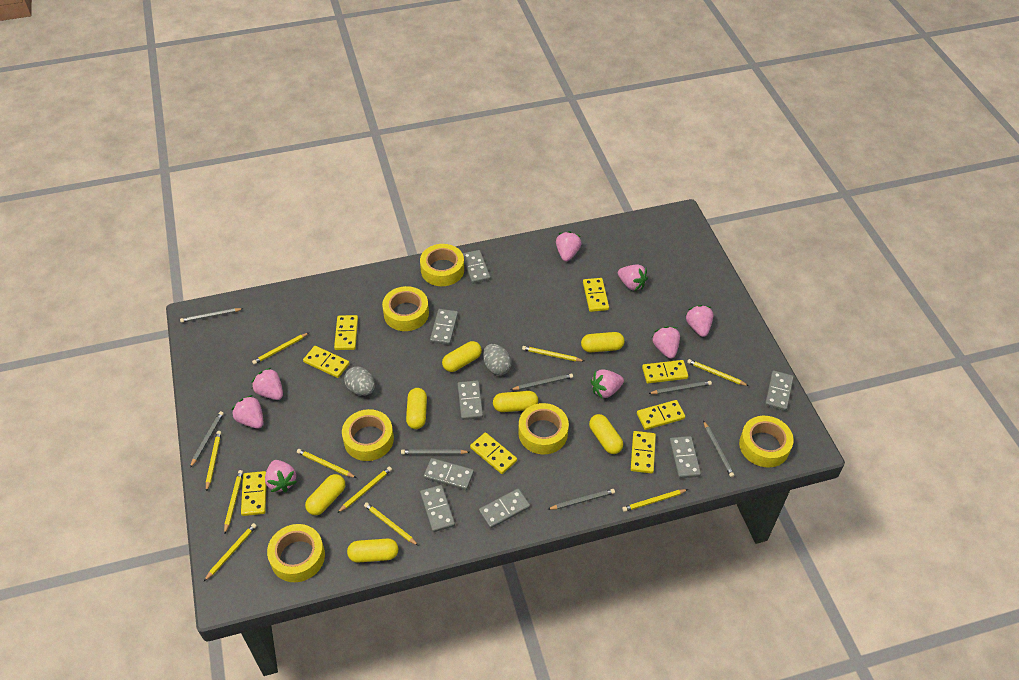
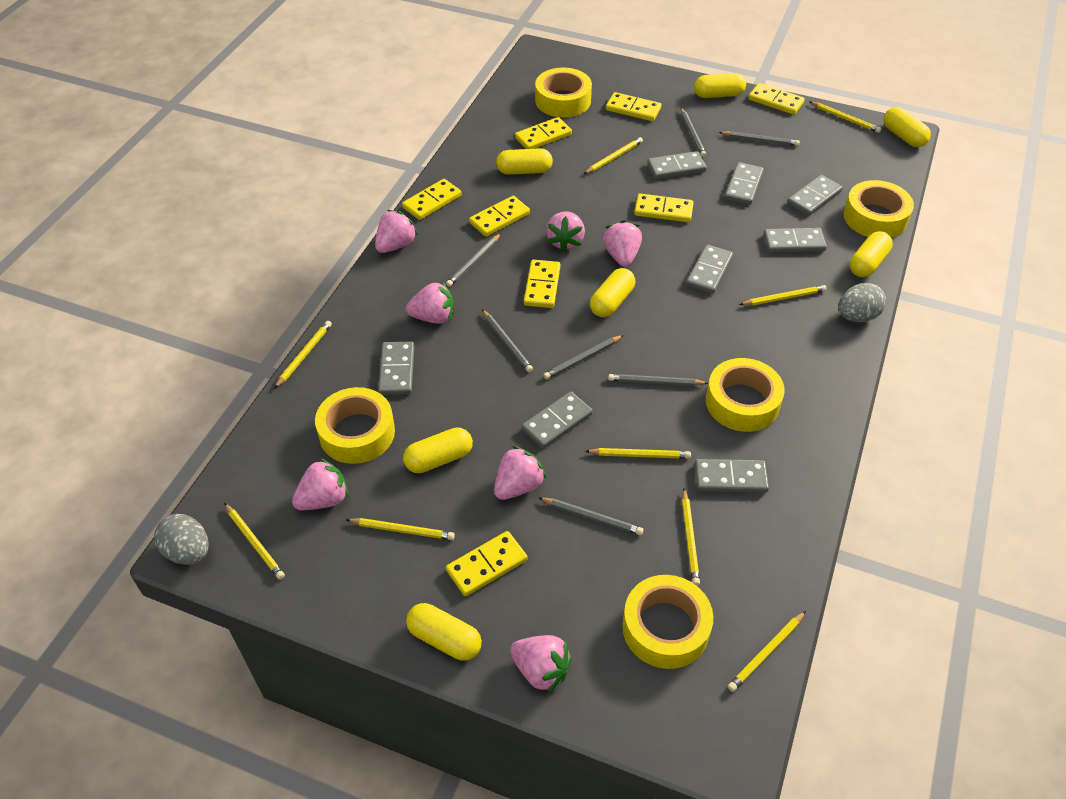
pink strawberry: 8 -> 7
yellow pencil: 10 -> 9
yellow tape: 6 -> 5

